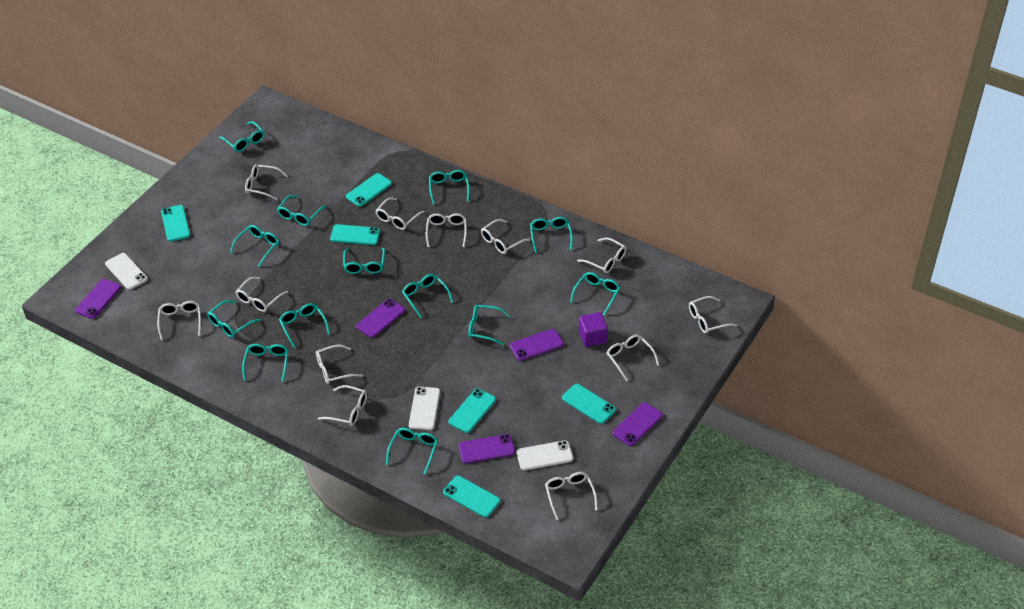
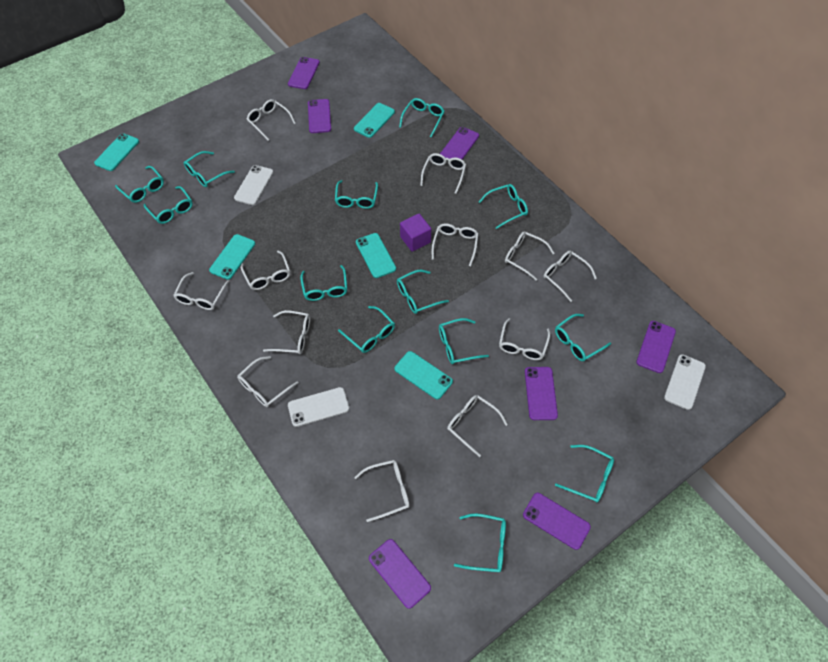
purple phone: 5 -> 7
turquoise phone: 6 -> 5

